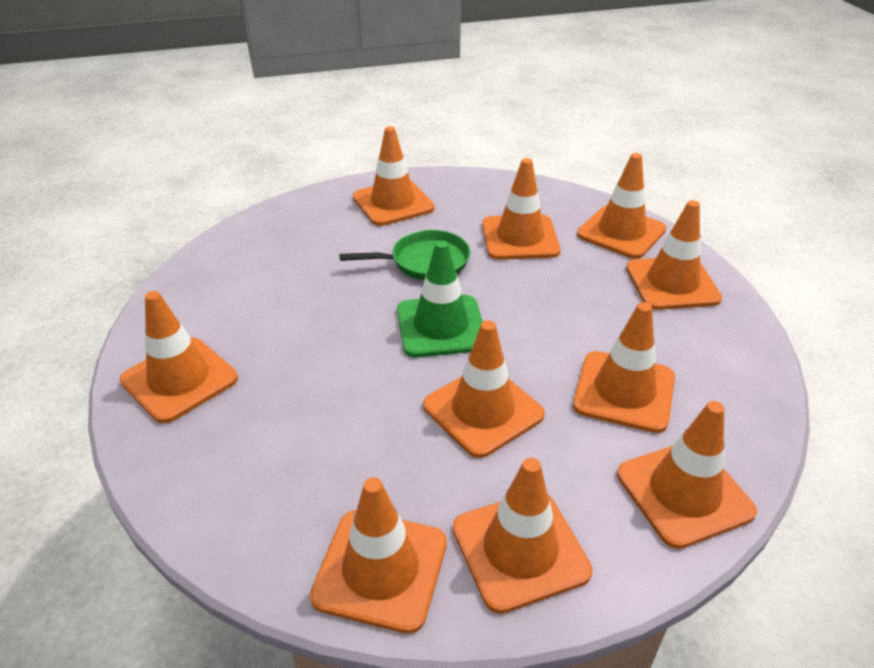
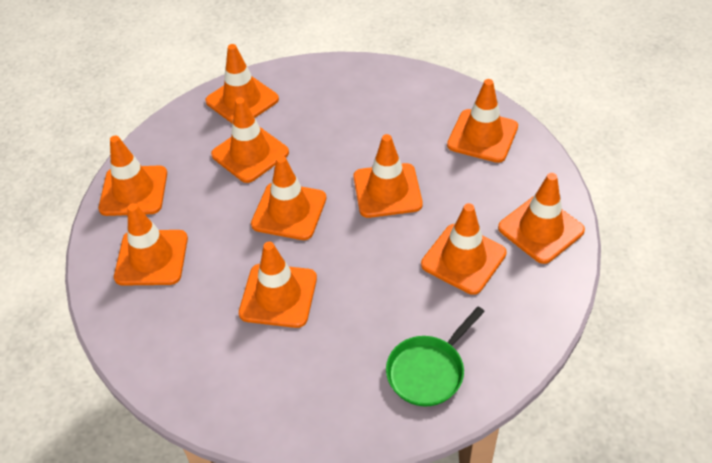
green traffic cone: 1 -> 0

